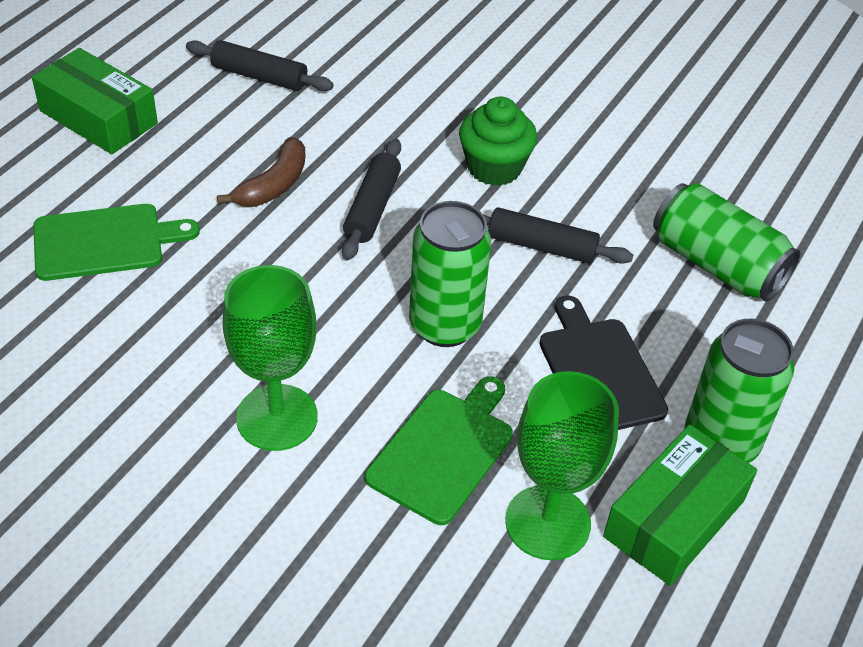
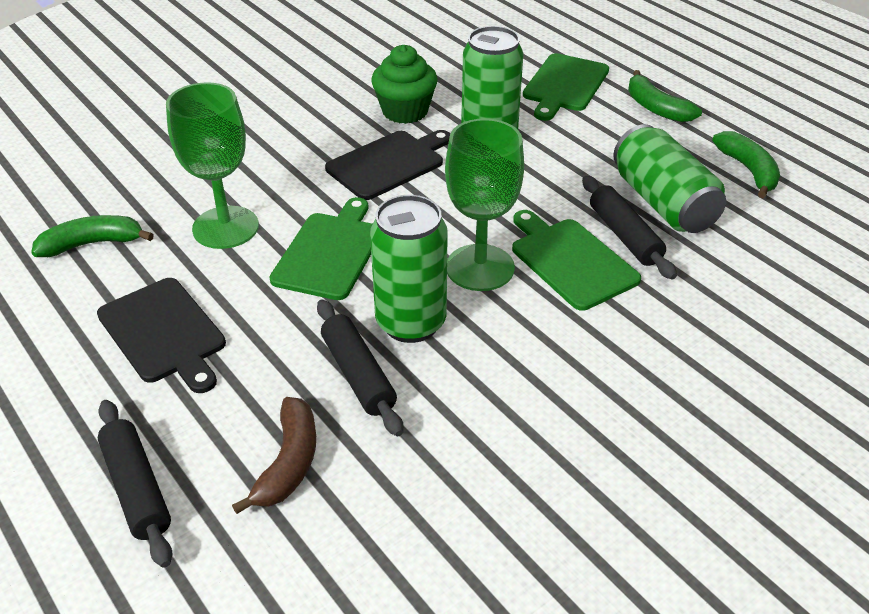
black cutting board: 1 -> 2
green banana: 0 -> 3
green box: 2 -> 0
green cutting board: 2 -> 3

